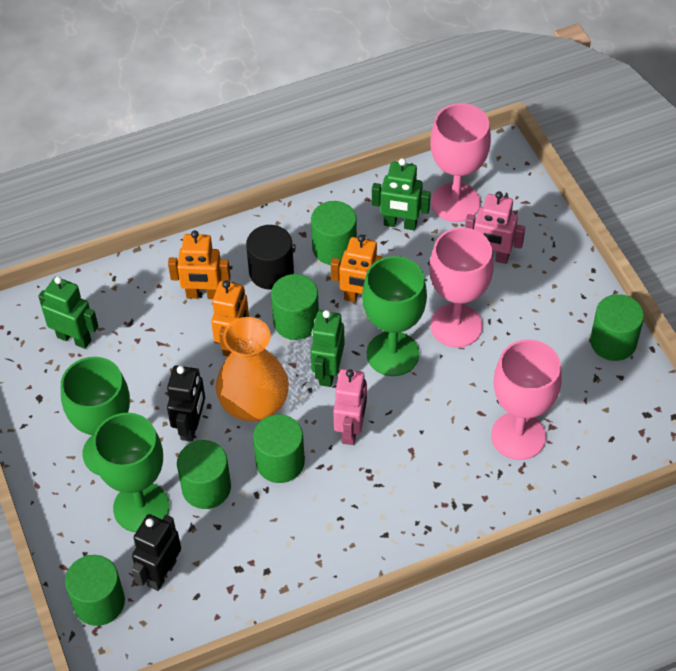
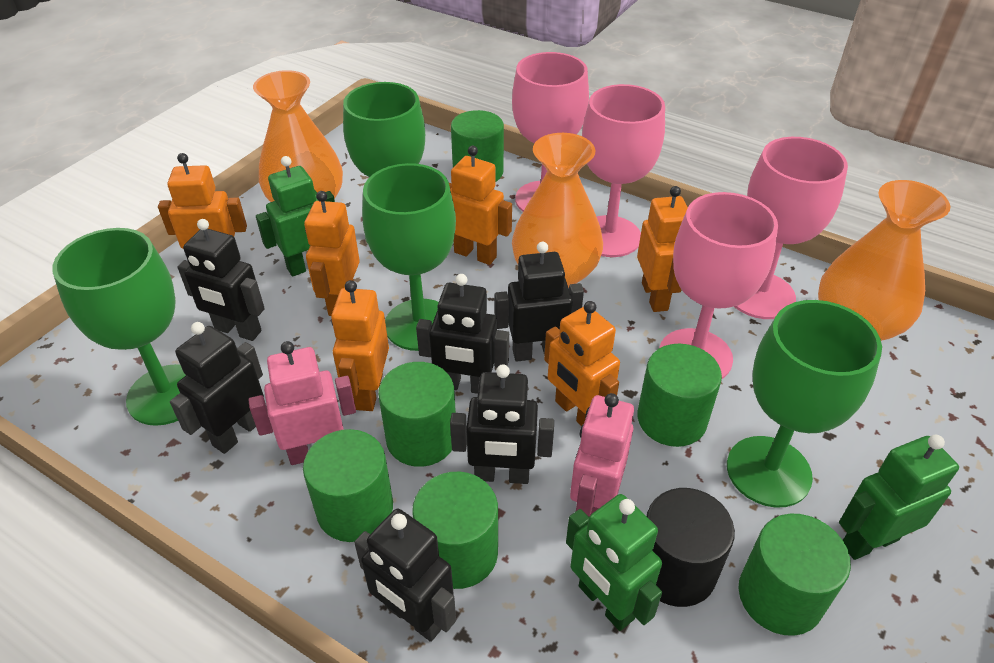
black robot: 2 -> 6
green goblet: 3 -> 4
orange robot: 3 -> 6
orange vase: 1 -> 3
pink goblet: 3 -> 4

